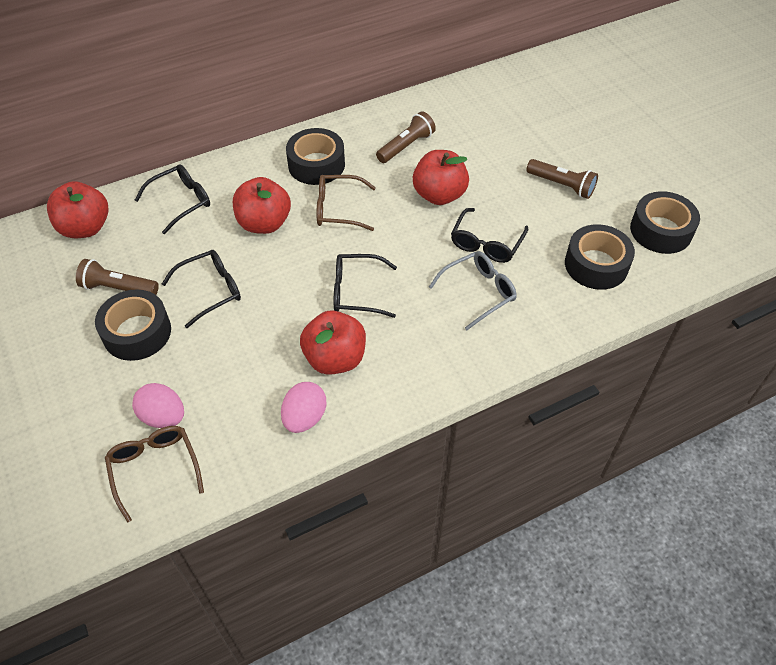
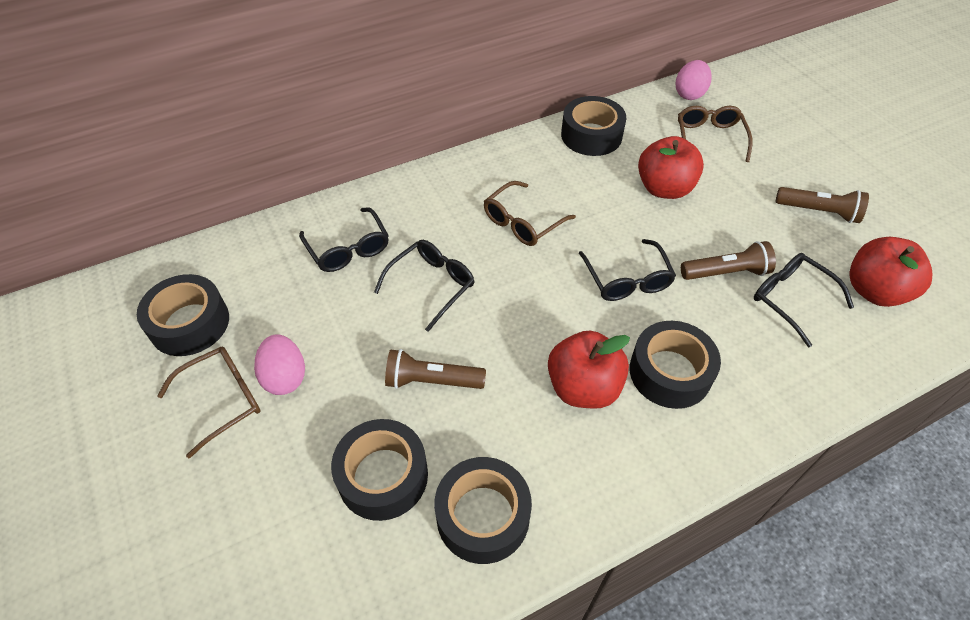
black tape: 4 -> 5
brown glasses: 2 -> 3
grey glasses: 1 -> 0
red apple: 4 -> 3

